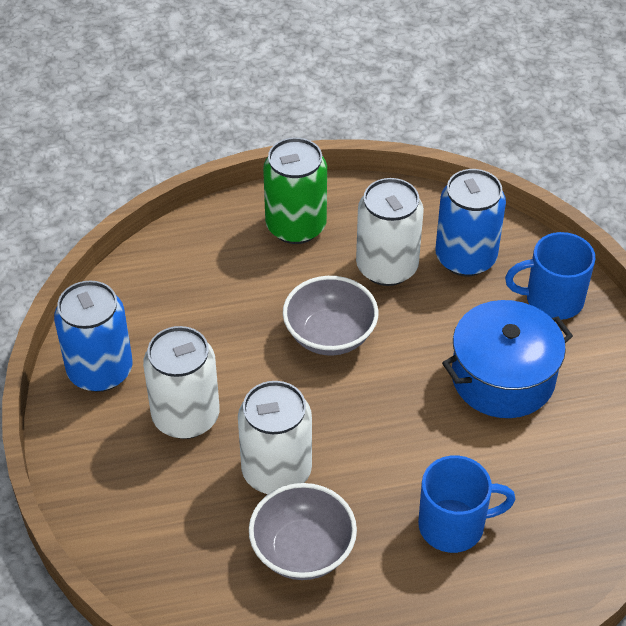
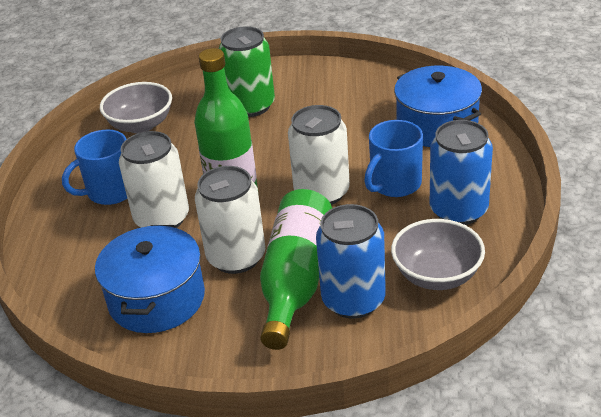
blue pot: 1 -> 2
green bottle: 0 -> 2

